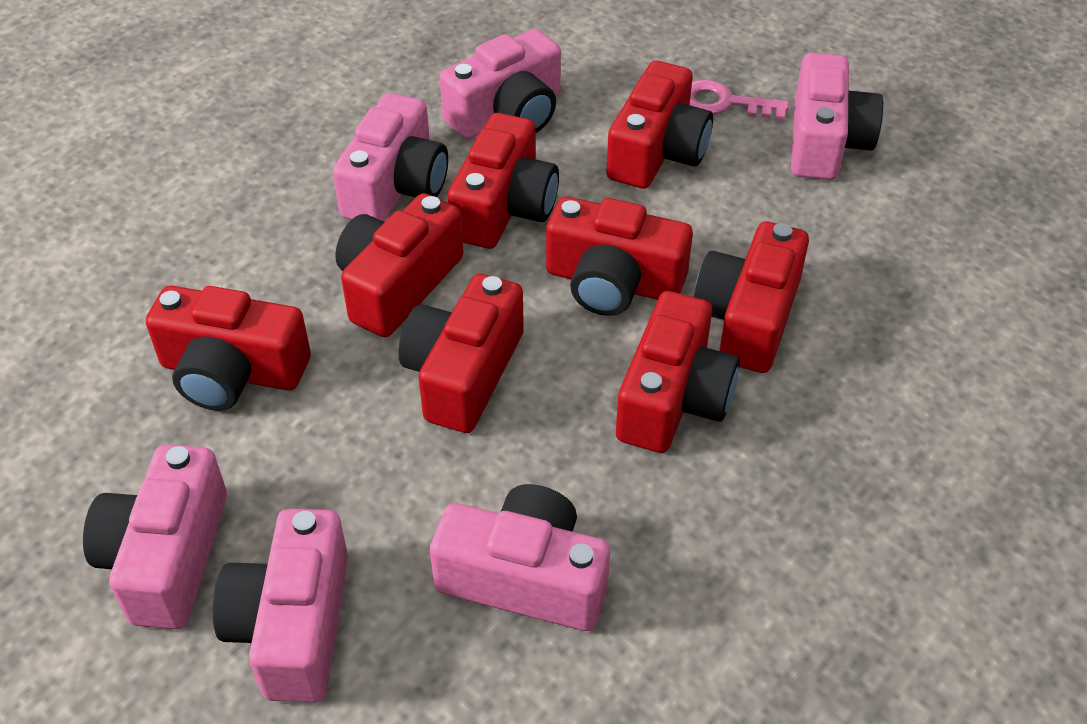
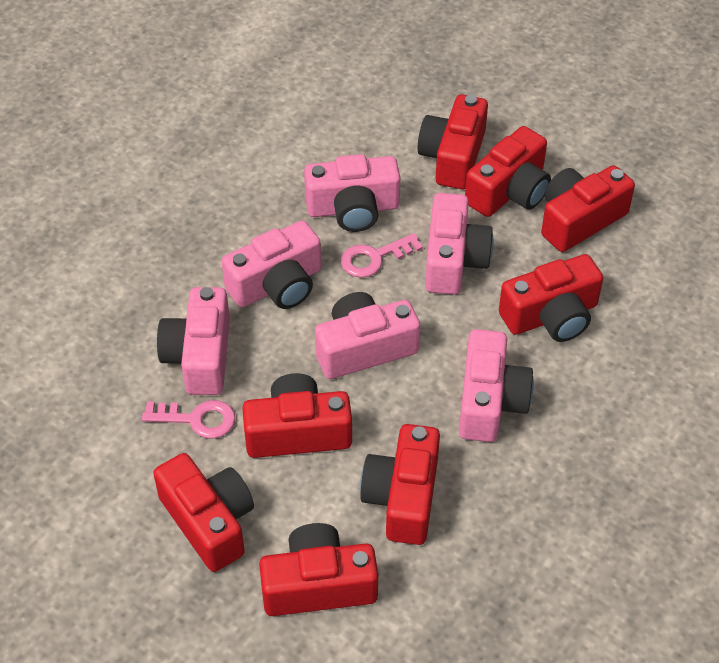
pink key: 1 -> 2

